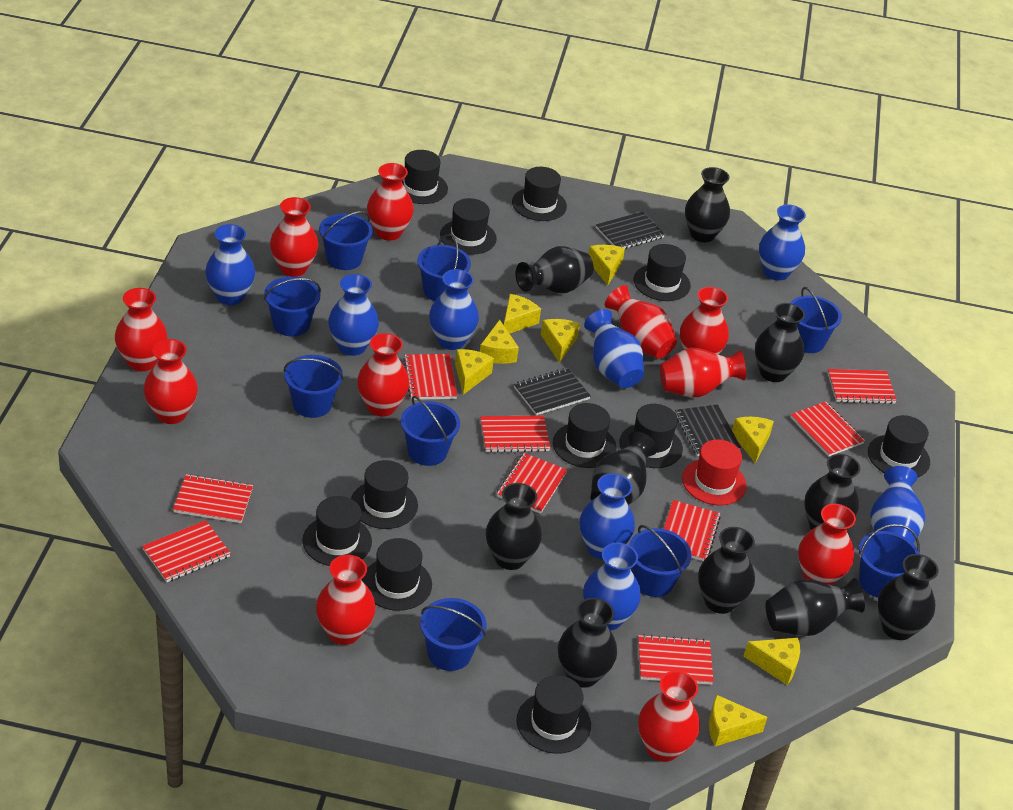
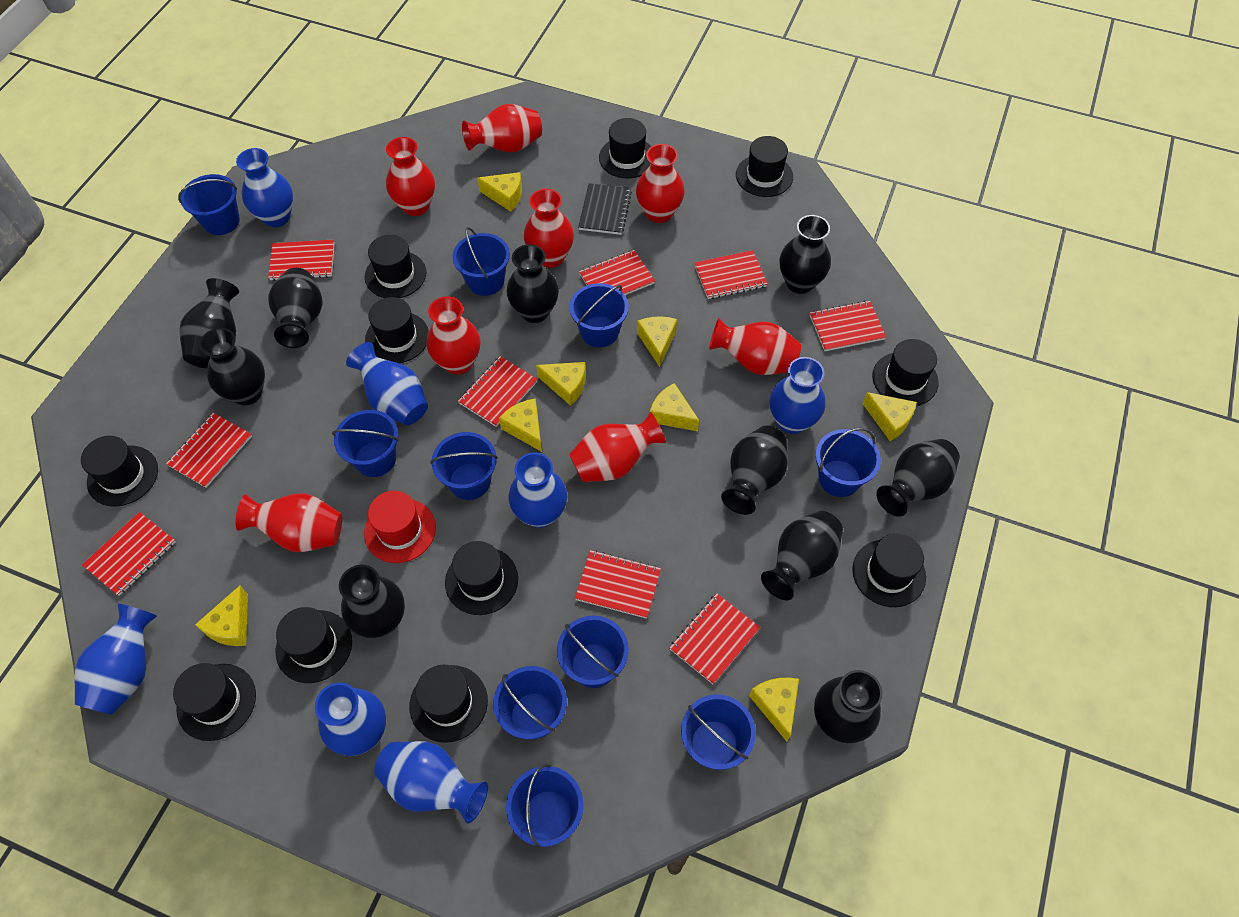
black notebook: 3 -> 1
blue bucket: 9 -> 10
blue vase: 8 -> 7
red vase: 11 -> 8

